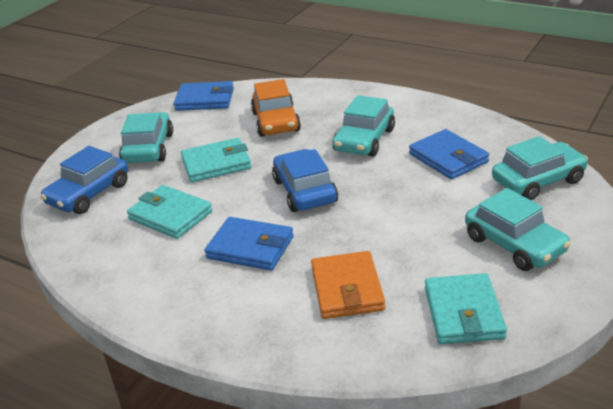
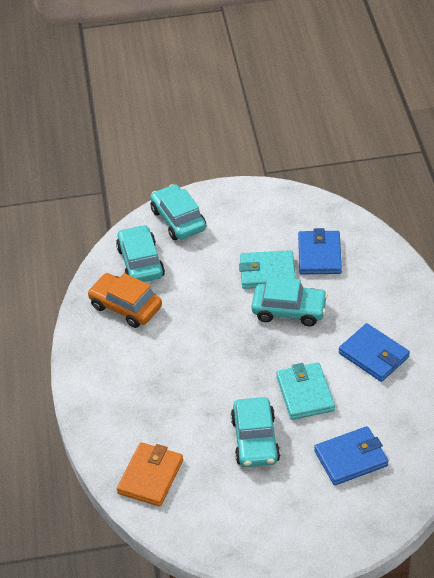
blue car: 2 -> 0
turquoise wallet: 3 -> 2

